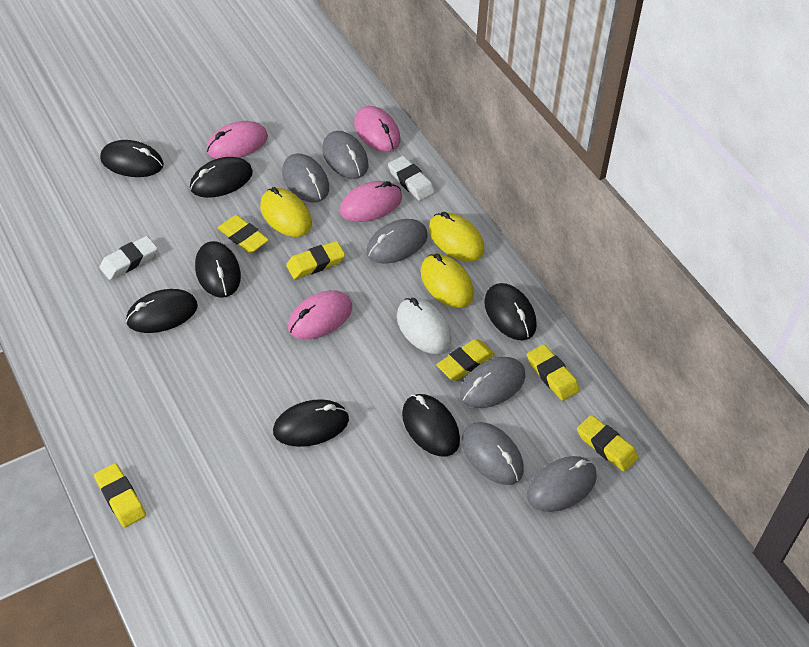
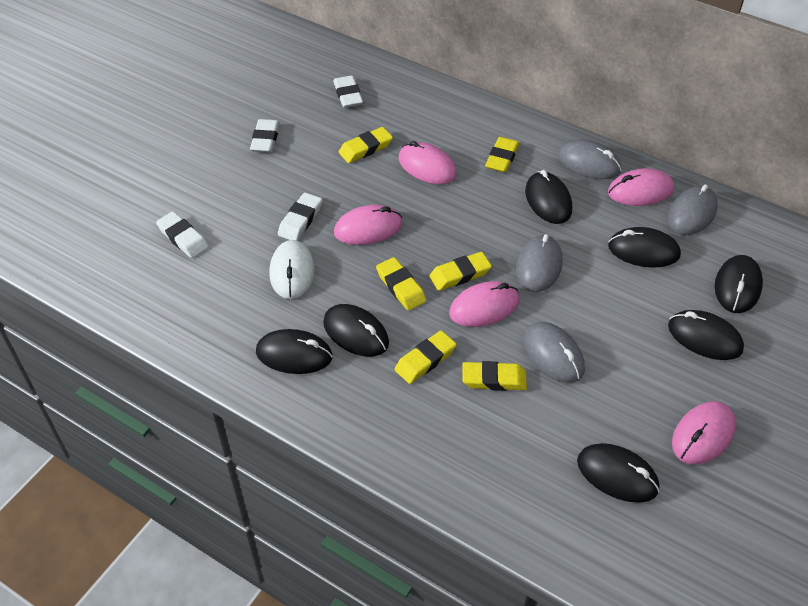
grey mouse: 6 -> 4
pink mouse: 4 -> 5
white eraser: 2 -> 4
yellow mouse: 3 -> 0

